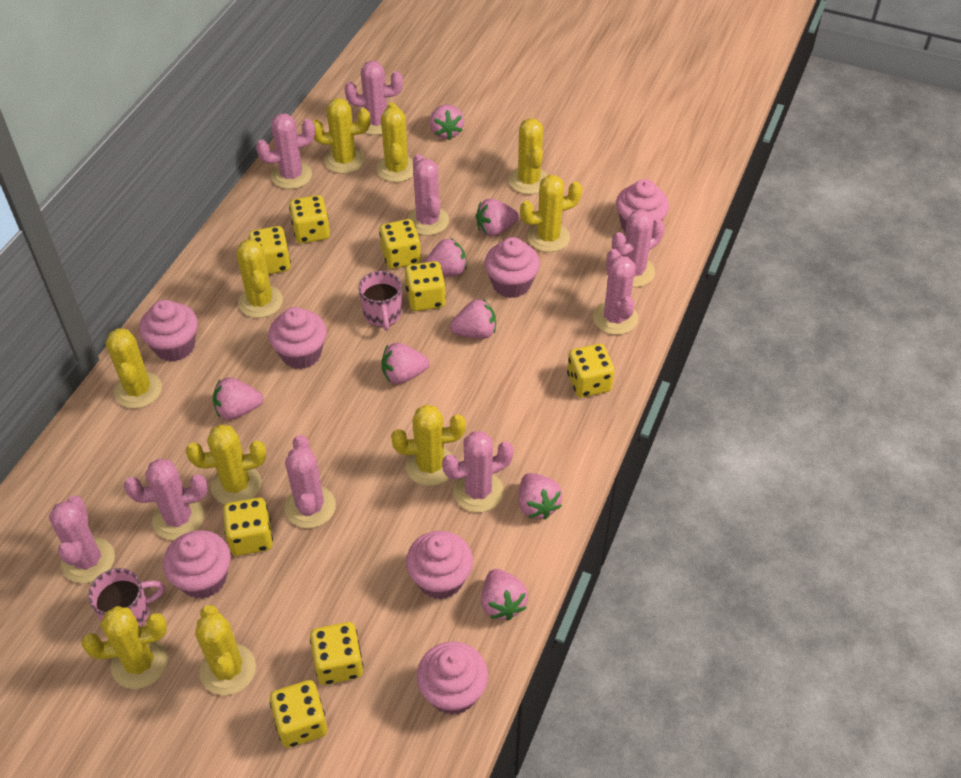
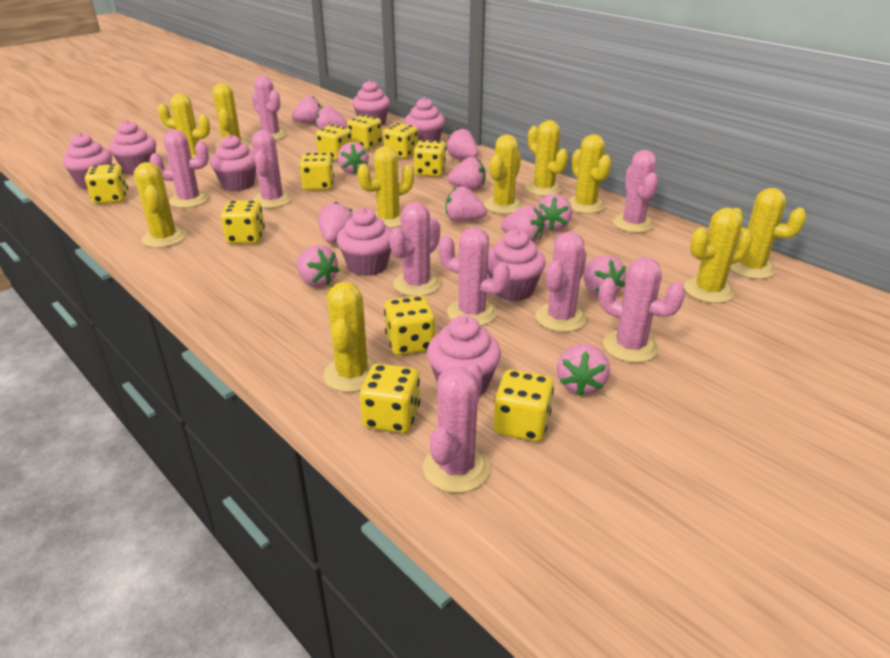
pink cupcake: 7 -> 8
pink mug: 2 -> 0
pink strawberry: 8 -> 12
yellow dice: 8 -> 10

